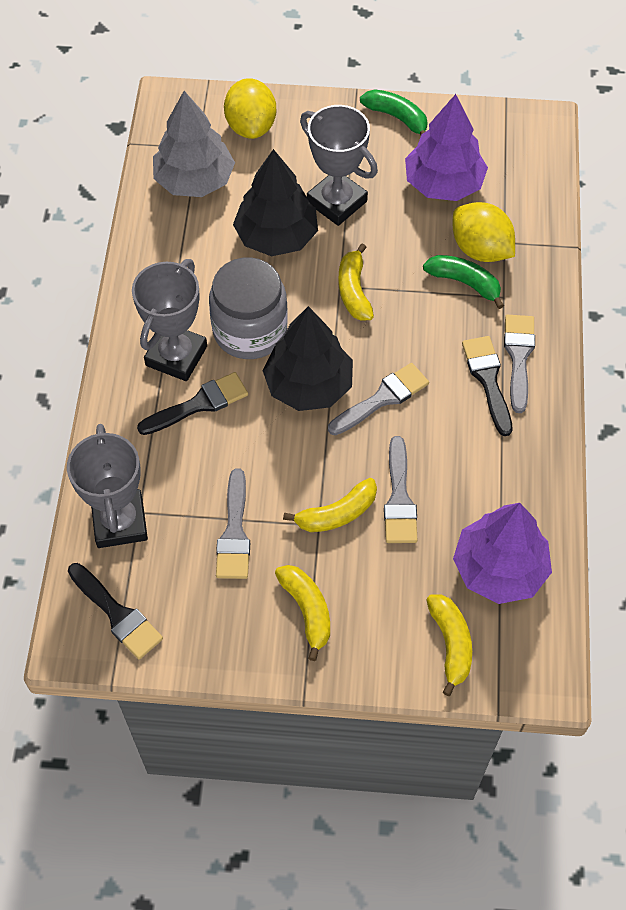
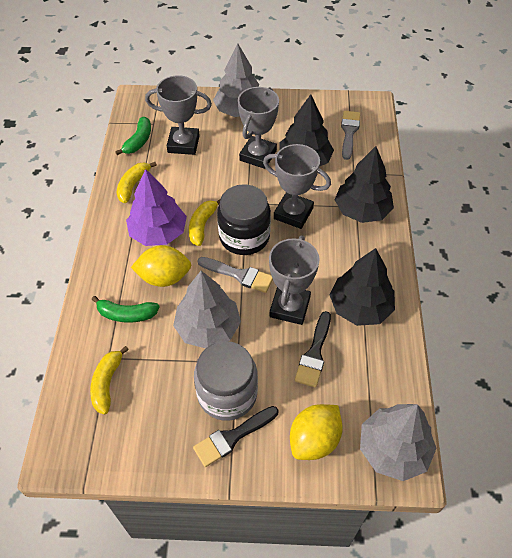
black brush: 3 -> 2
black jar: 0 -> 1
black tree: 2 -> 3
grey brush: 4 -> 2
grey tree: 1 -> 3
grey trophy: 3 -> 4
purple tree: 2 -> 1
yellow banana: 4 -> 3

